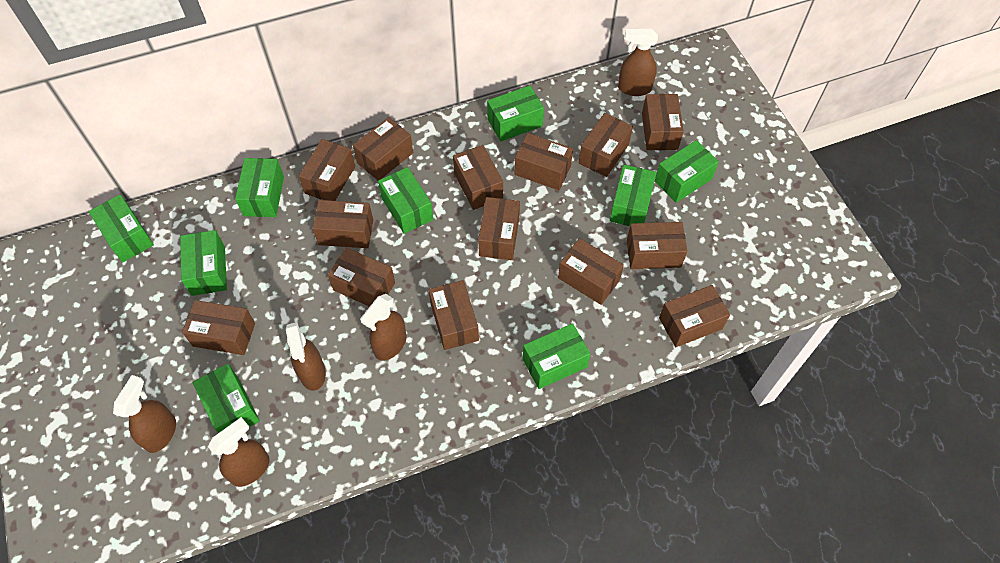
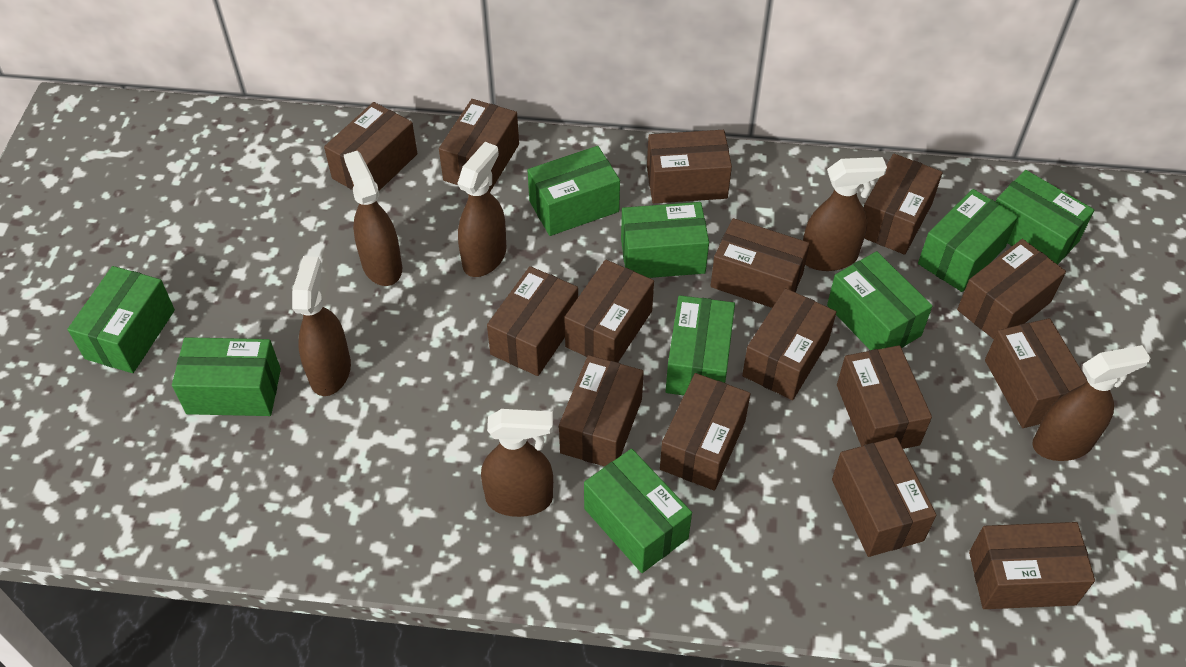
brown box: 14 -> 15
brown spray bottle: 5 -> 6

